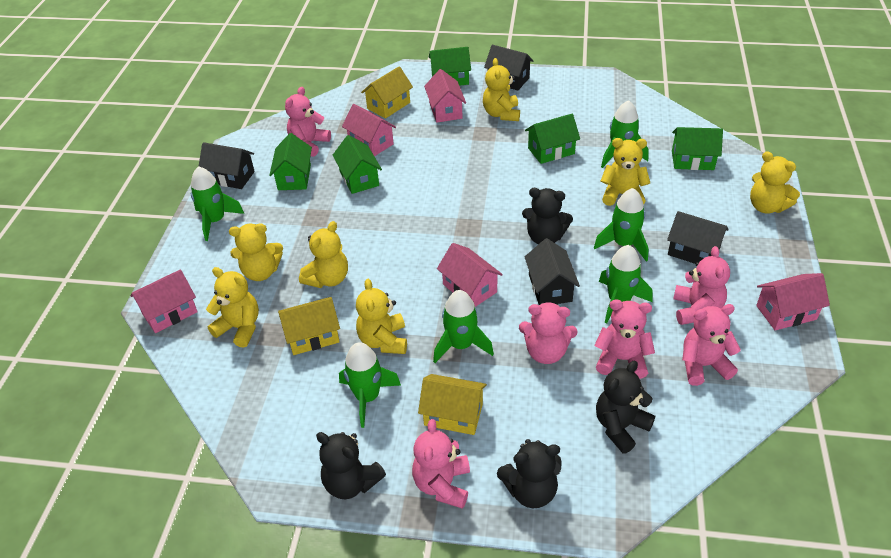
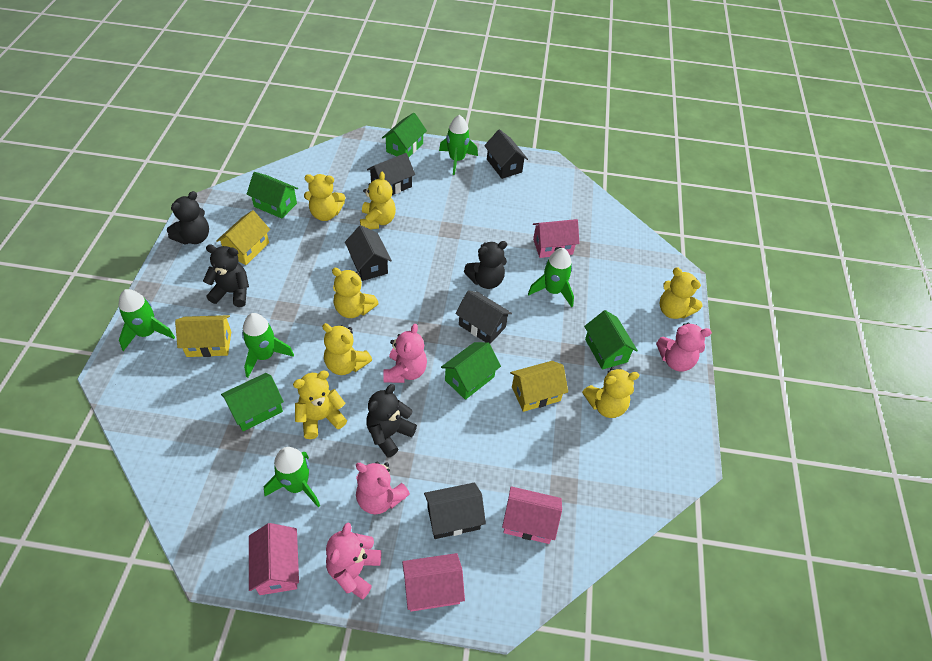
black house: 4 -> 5
green rocket: 6 -> 5
pink house: 5 -> 4
pink teddy bear: 6 -> 4

